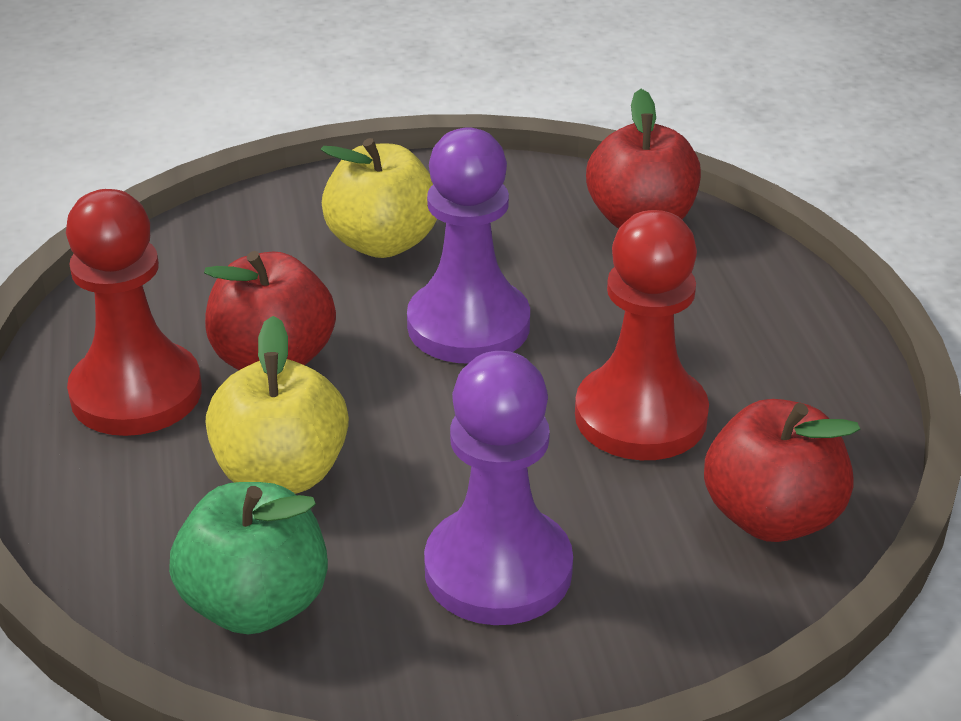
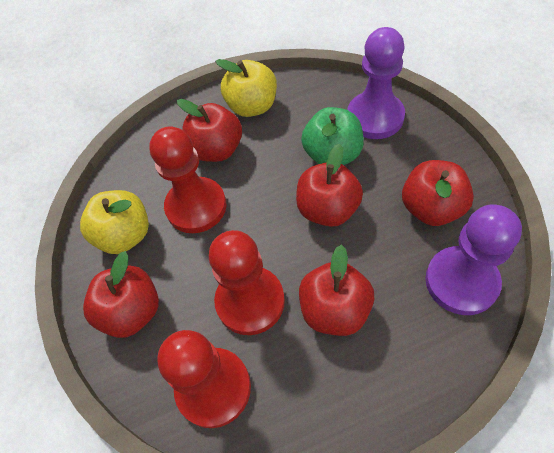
red apple: 3 -> 5
red pawn: 2 -> 3

